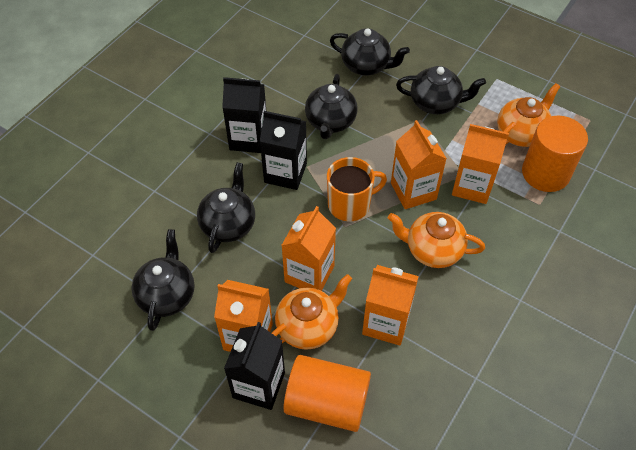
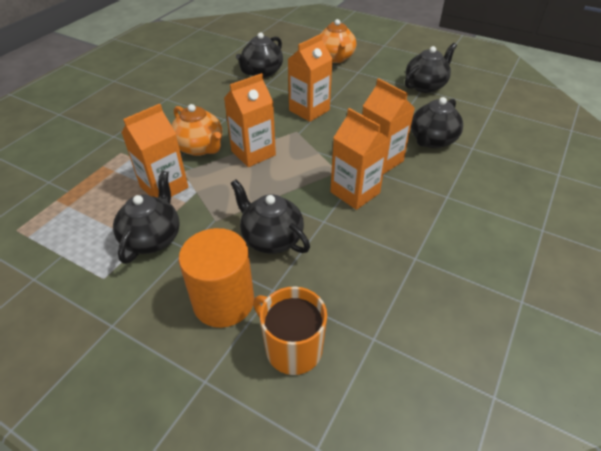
black carton: 3 -> 0
orange cylinder: 2 -> 1
orange teapot: 3 -> 2

